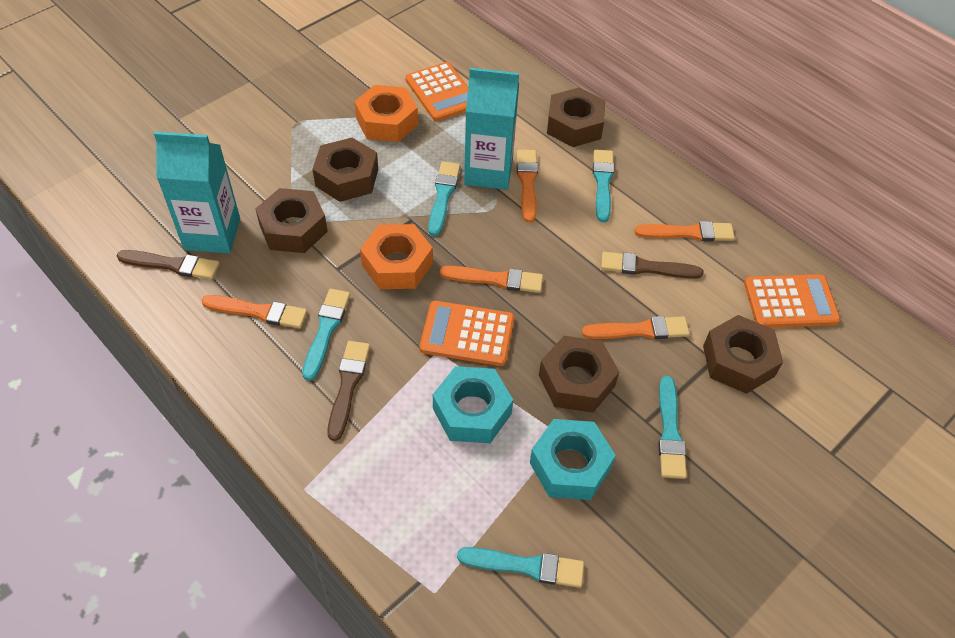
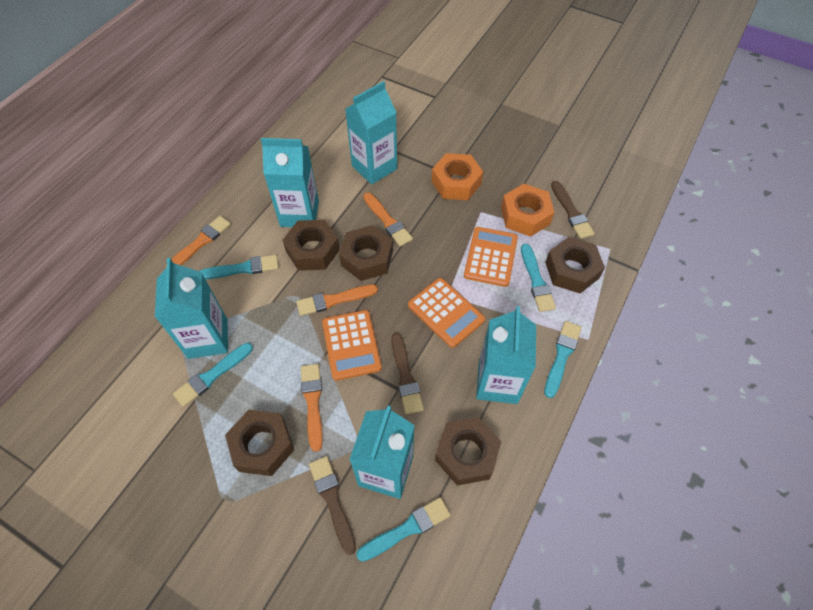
orange brush: 5 -> 4
turquoise carton: 2 -> 5
turquoise nut: 2 -> 0

